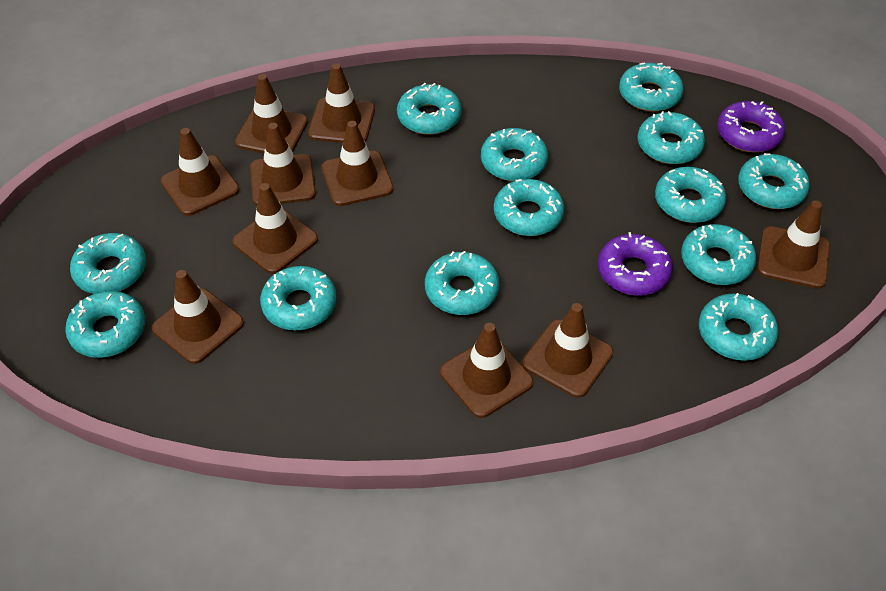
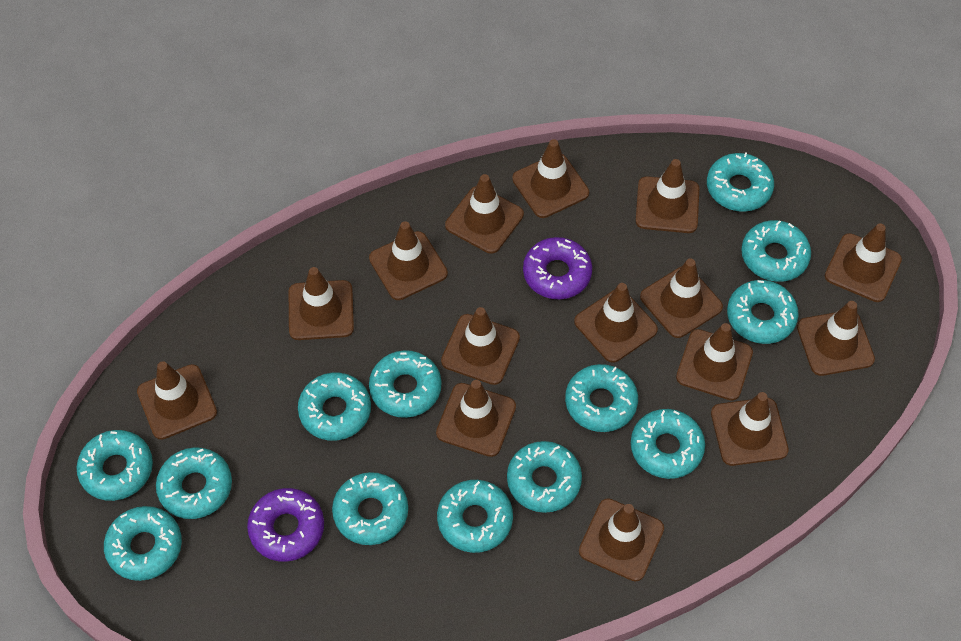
brown traffic cone: 10 -> 15

